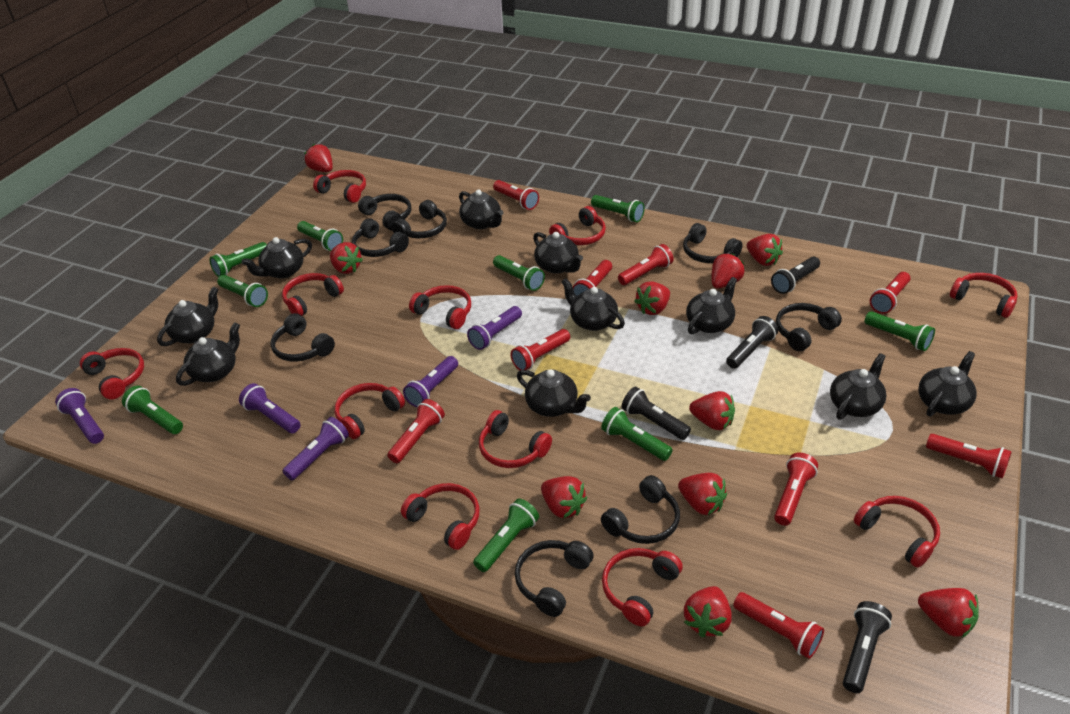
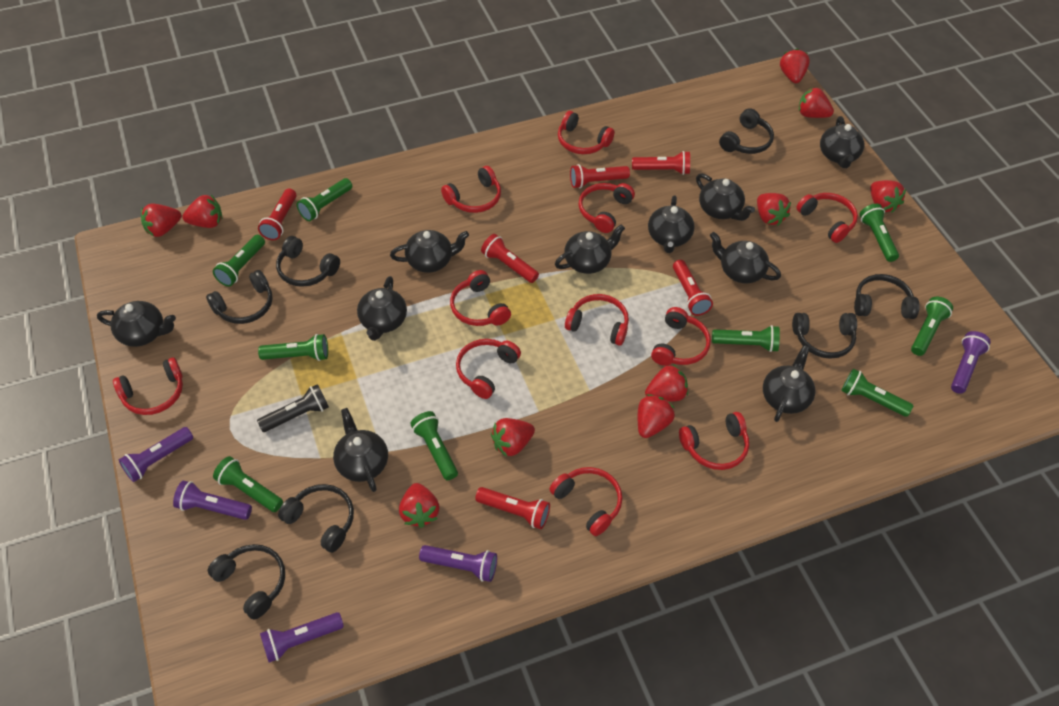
black flashlight: 4 -> 1
black headphones: 8 -> 7
red flashlight: 9 -> 6

